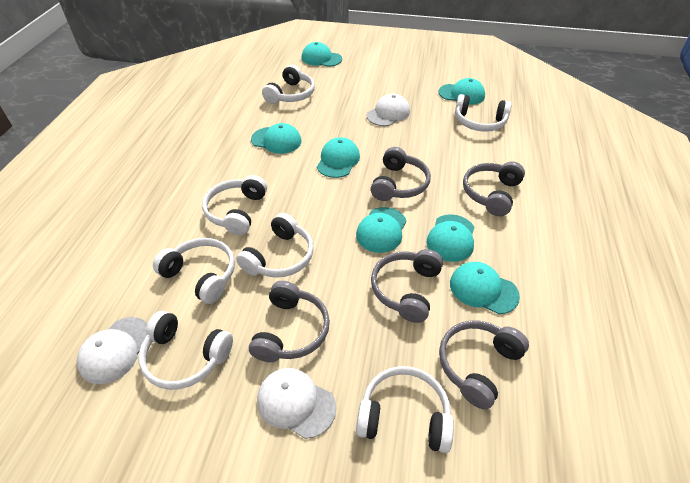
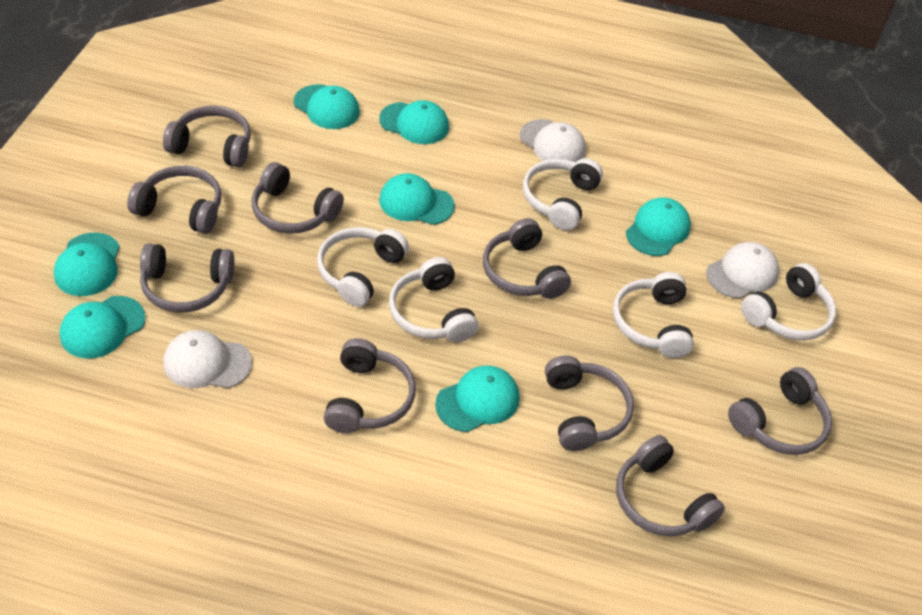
grey headphones: 5 -> 9
white headphones: 7 -> 5

